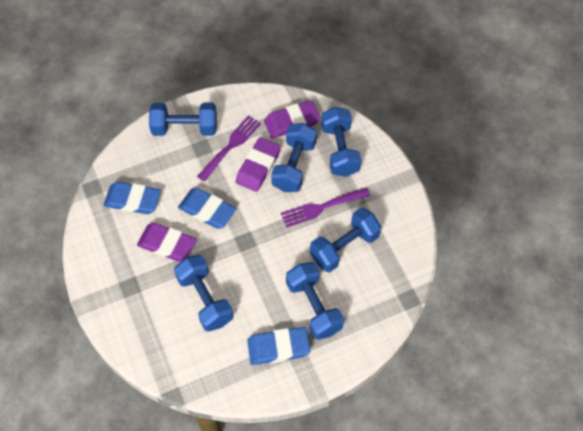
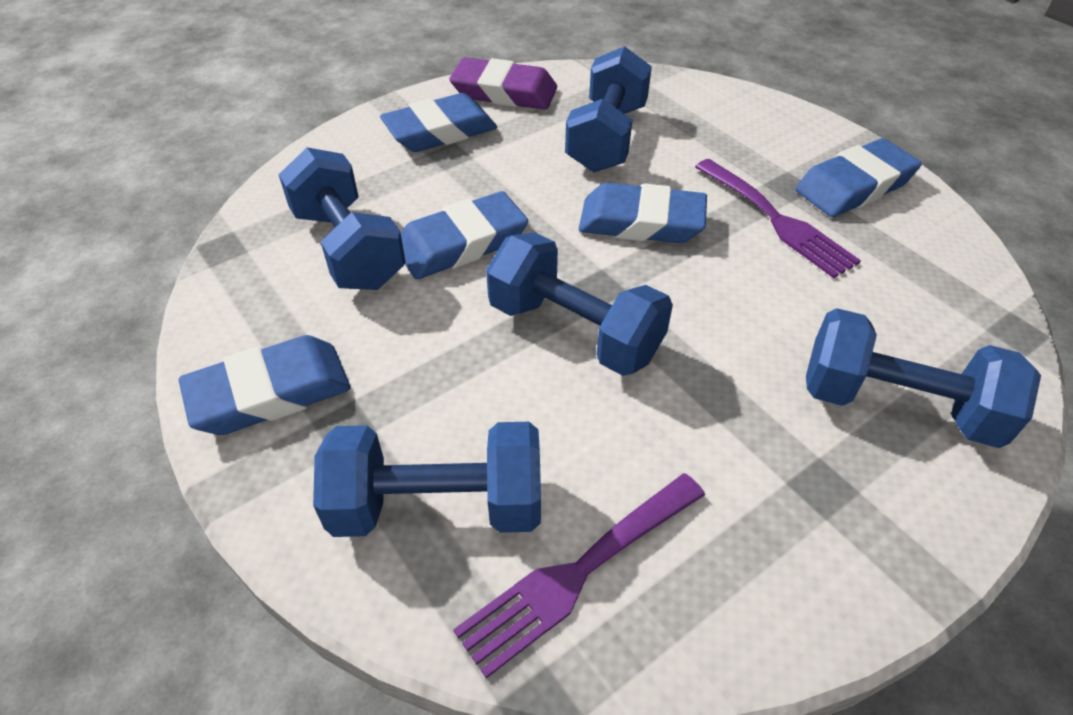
blue dumbbell: 6 -> 5
blue eraser: 3 -> 5
purple eraser: 3 -> 1

